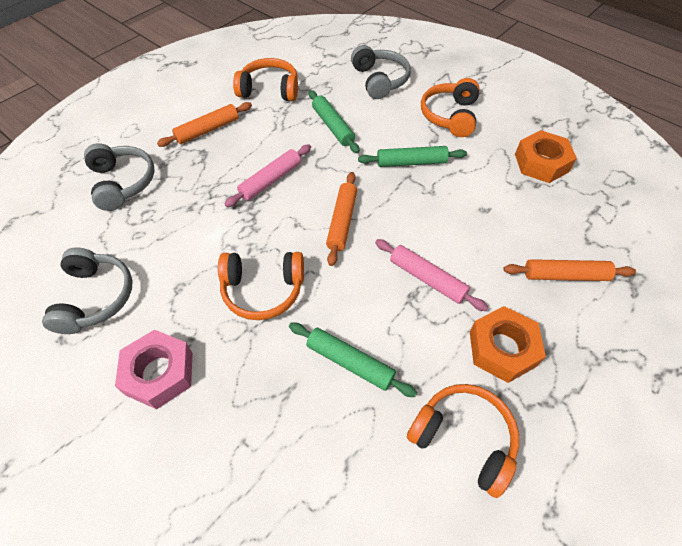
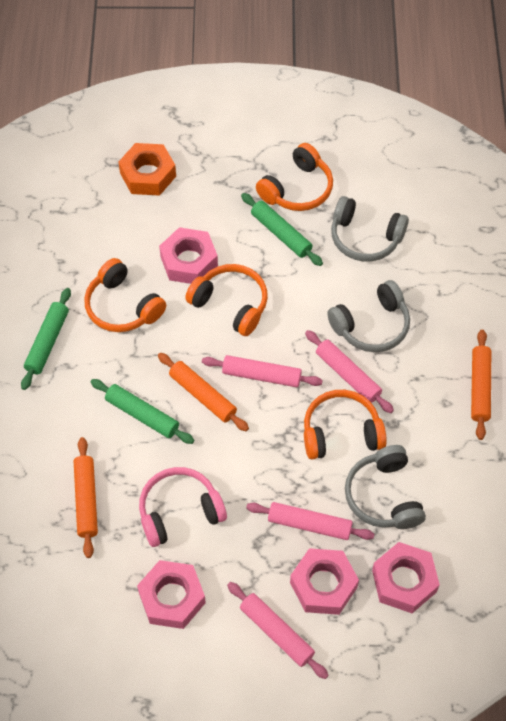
orange nut: 2 -> 1
pink headphones: 0 -> 1
pink nut: 1 -> 4
pink rolling pin: 2 -> 4

